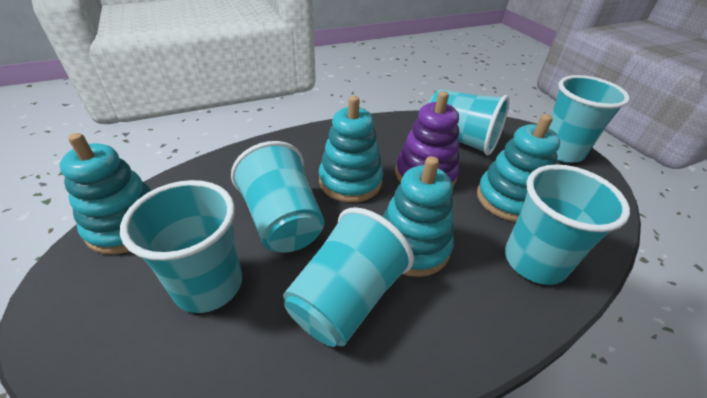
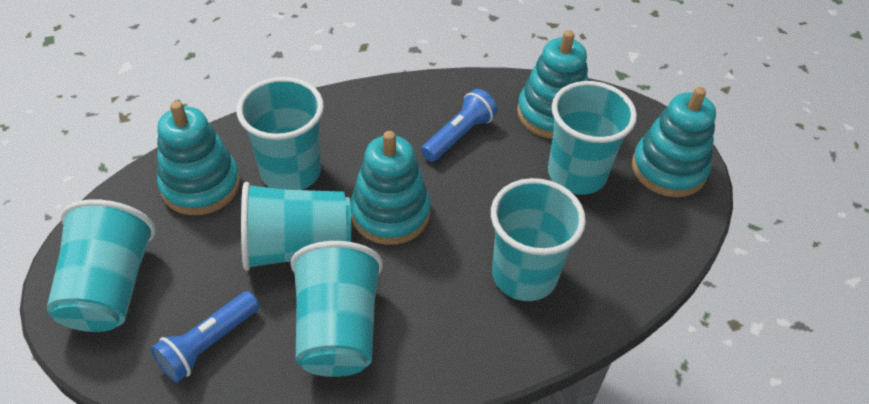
blue flashlight: 0 -> 2
purple stacking toy: 1 -> 0

